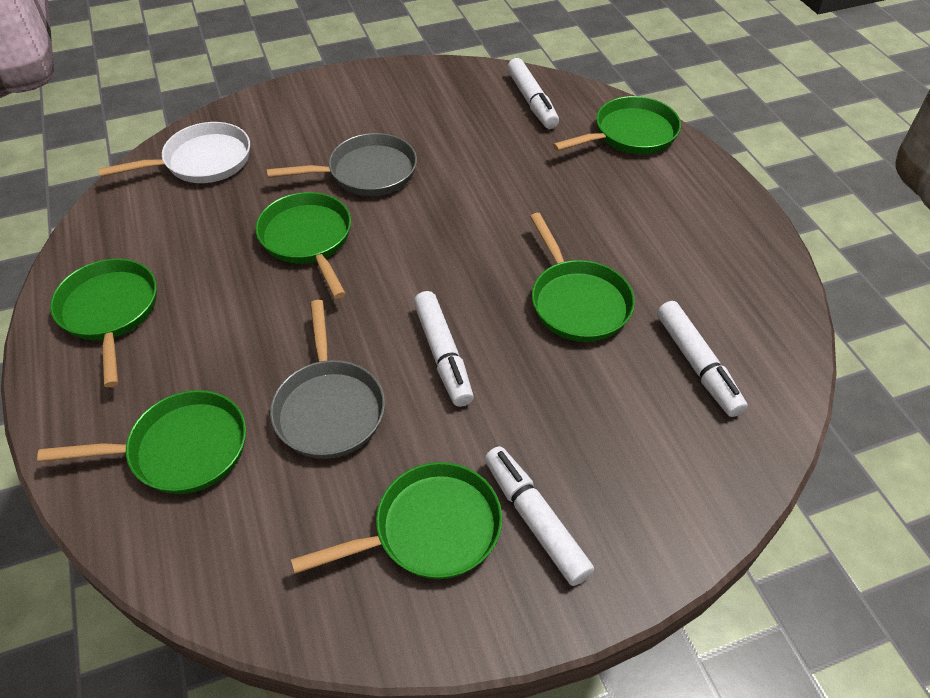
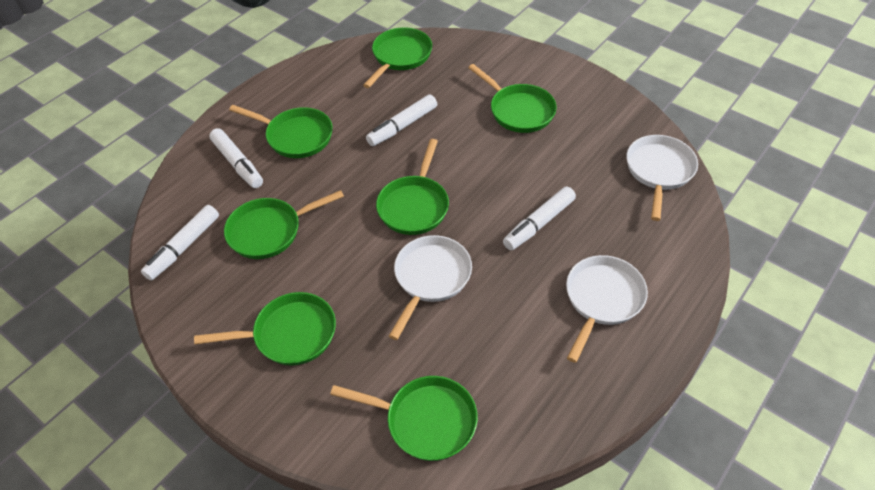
green pan: 6 -> 7
grey pan: 2 -> 0
white pan: 1 -> 3

